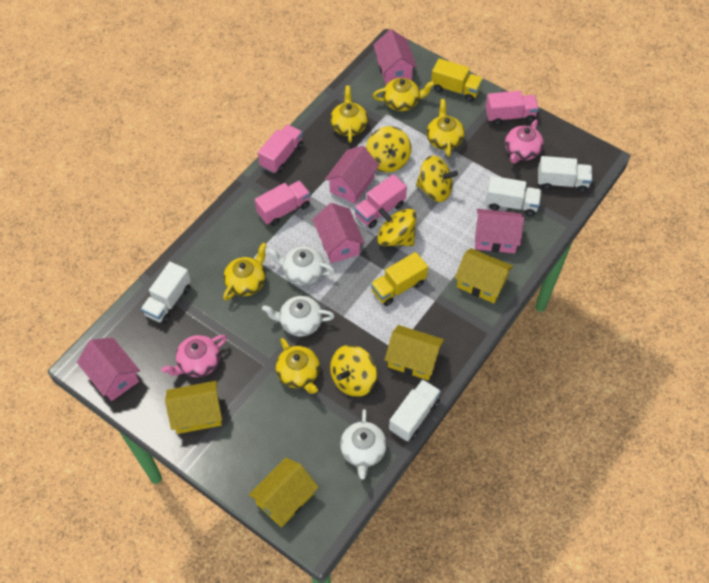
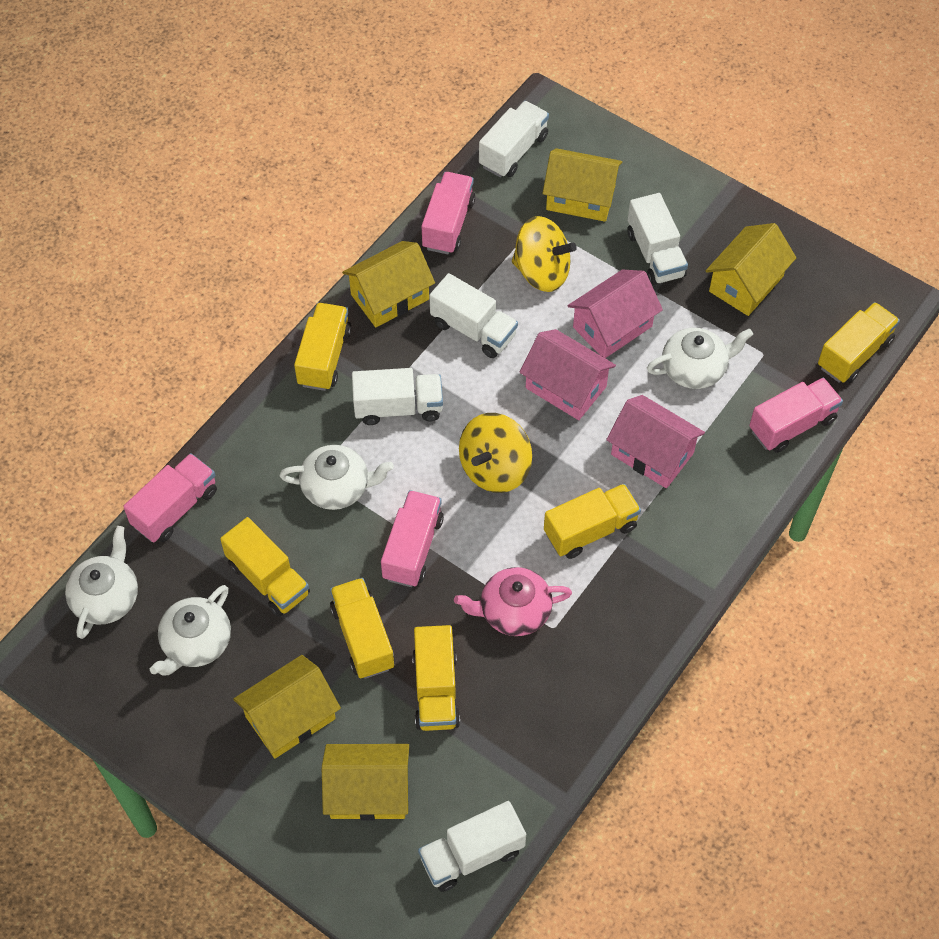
pink house: 5 -> 3
pink teapot: 2 -> 1
white teapot: 3 -> 4
white truck: 4 -> 5
yellow house: 4 -> 5
yellow spinning top: 4 -> 2
yellow teapot: 5 -> 0
yellow truck: 2 -> 6

